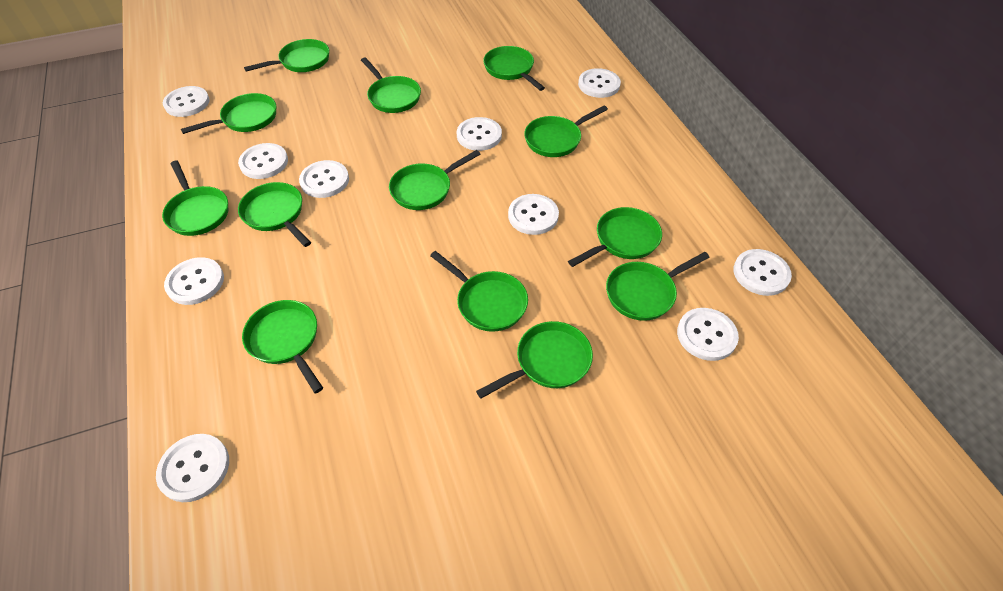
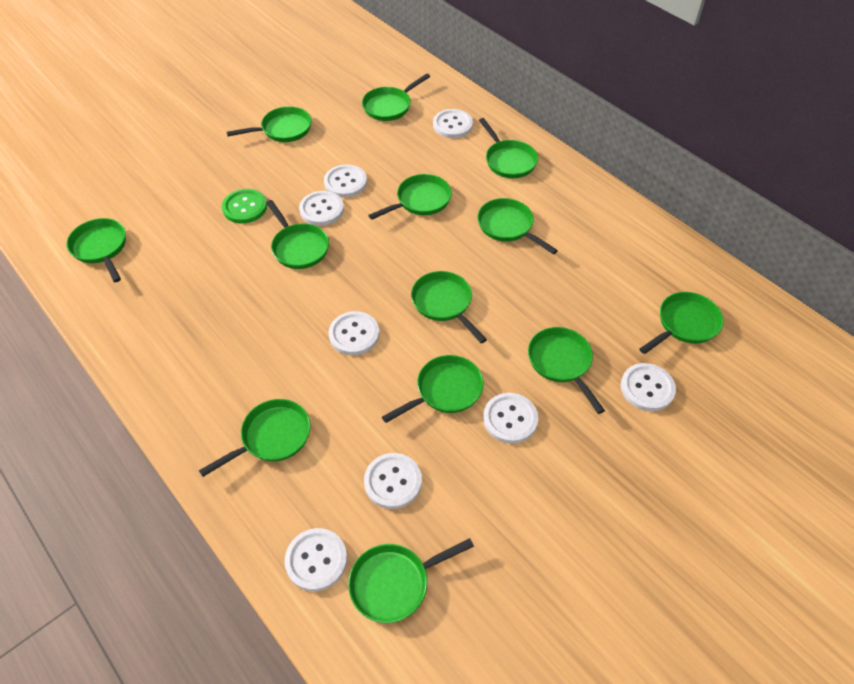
green button: 0 -> 1
white button: 10 -> 8

